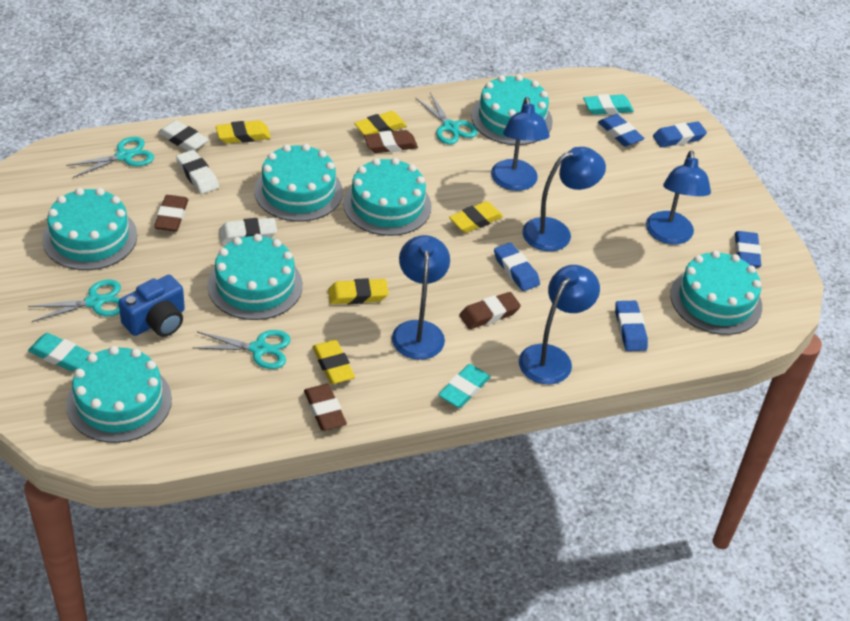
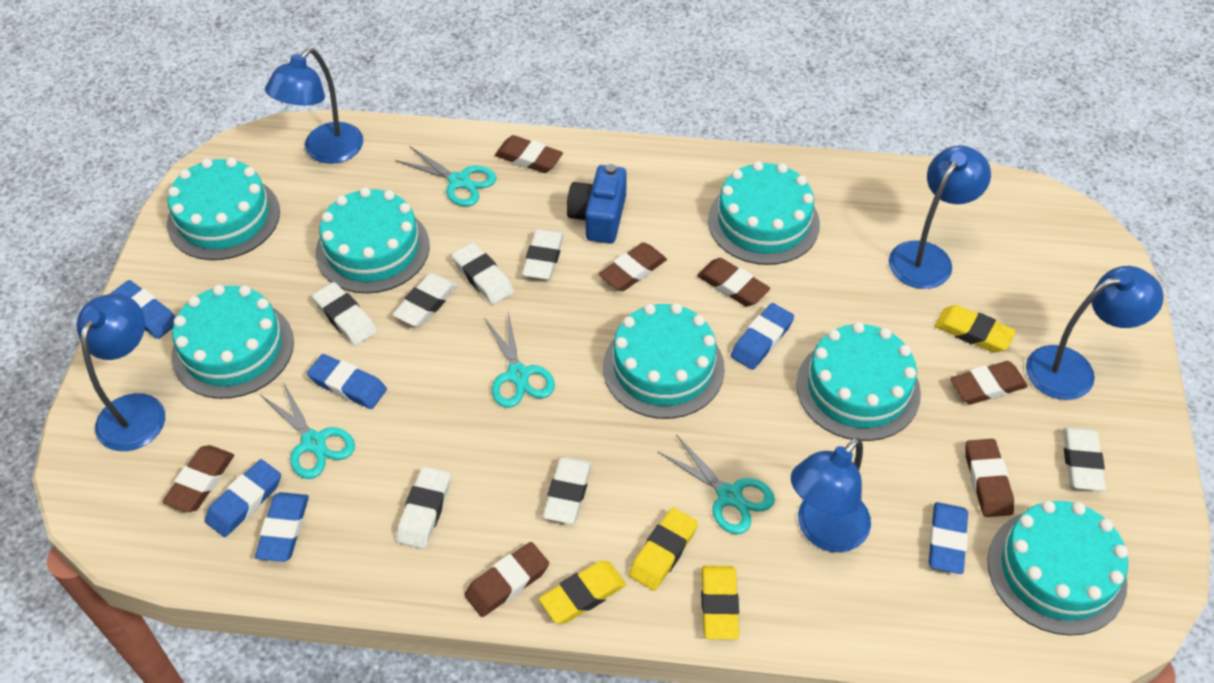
blue eraser: 5 -> 6
brown eraser: 4 -> 7
turquoise eraser: 3 -> 0
white eraser: 3 -> 7
yellow eraser: 5 -> 4

